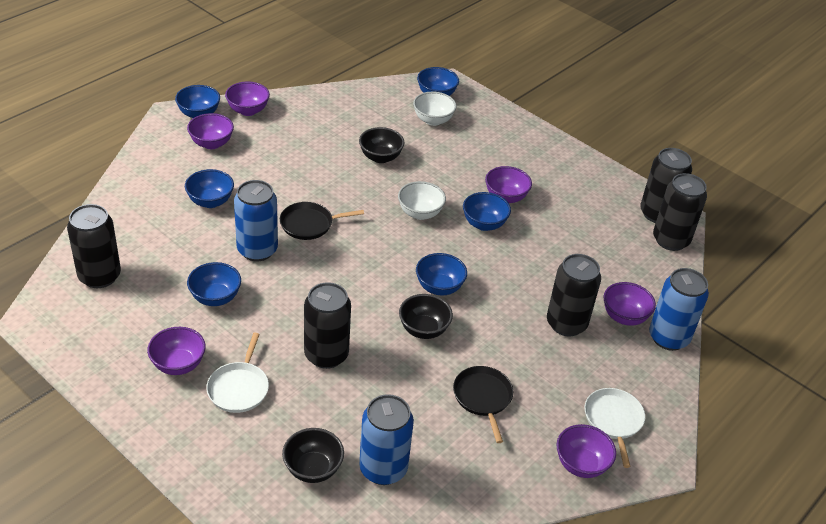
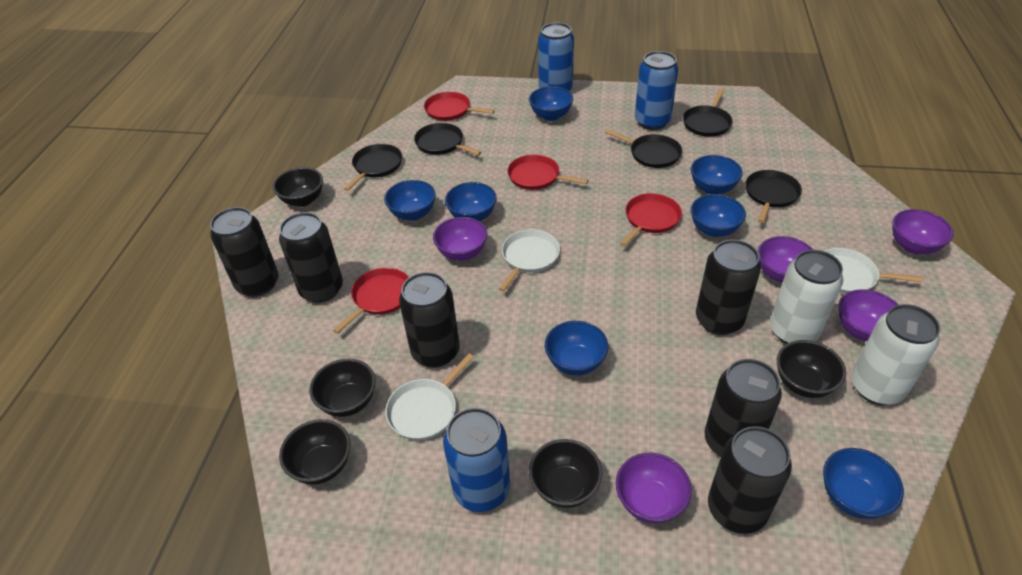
black bowl: 3 -> 5
black can: 5 -> 6
black pan: 2 -> 5
blue bowl: 6 -> 7
purple bowl: 6 -> 5
red pan: 0 -> 4
white bowl: 2 -> 0
white can: 0 -> 2
white pan: 2 -> 3

